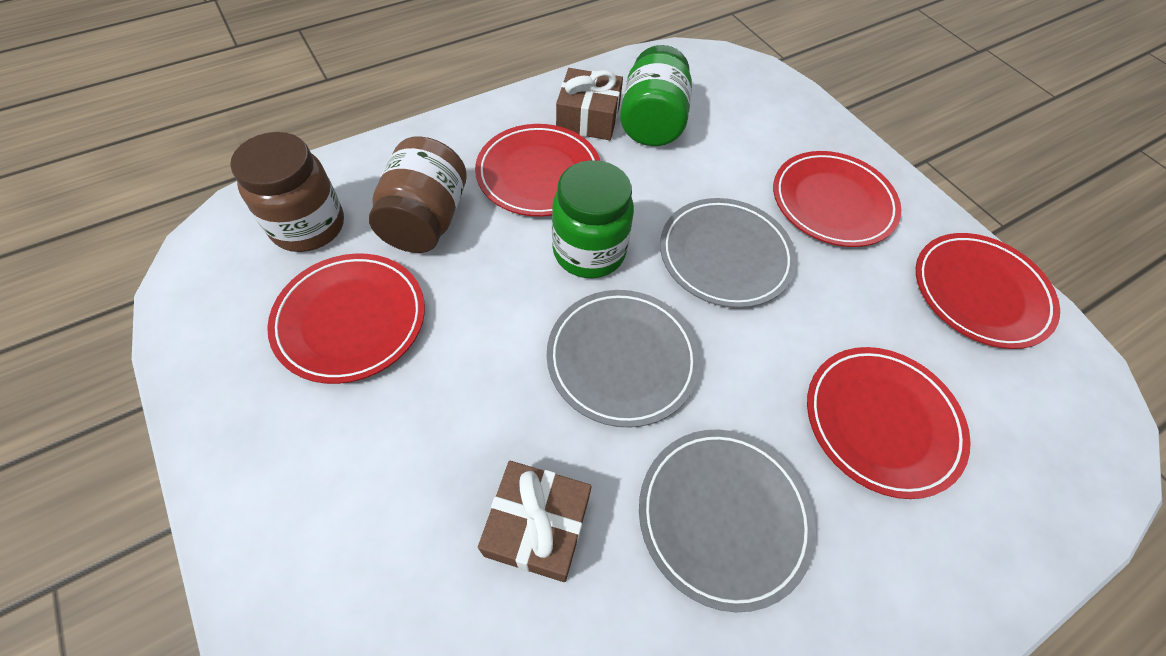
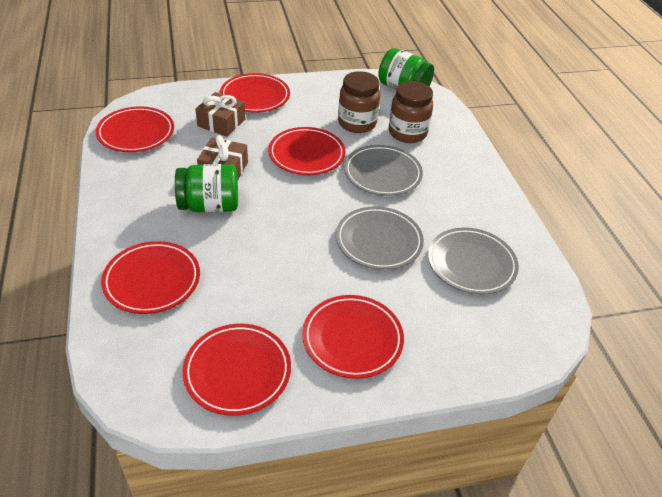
red plate: 5 -> 6

